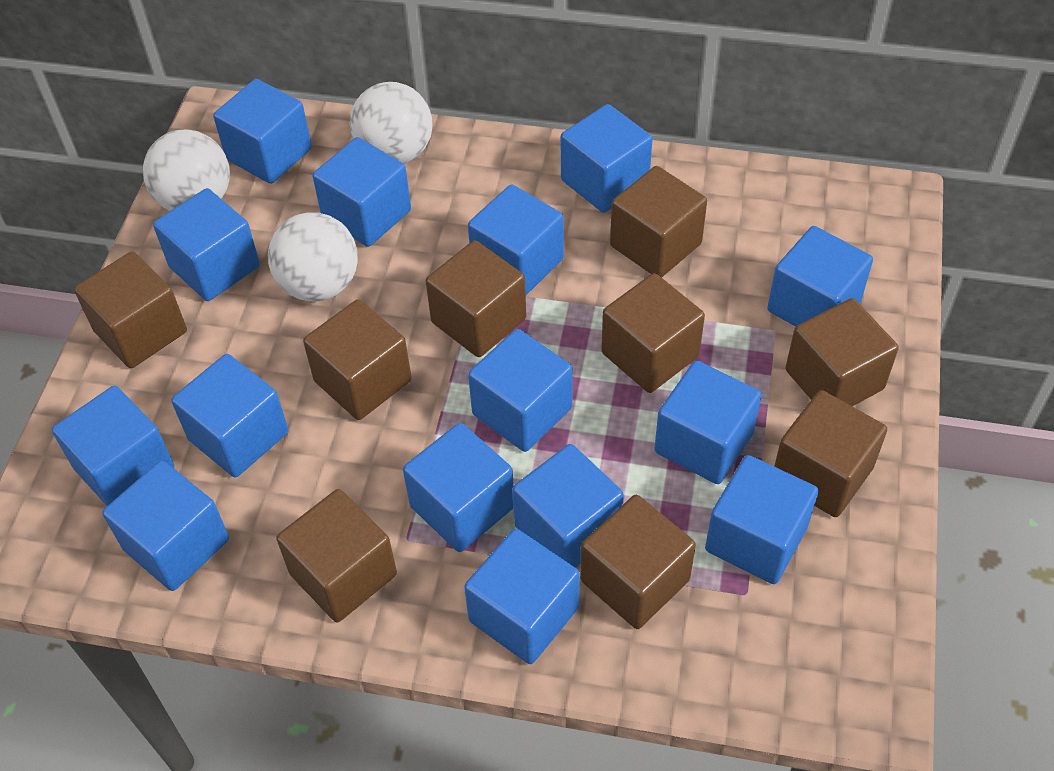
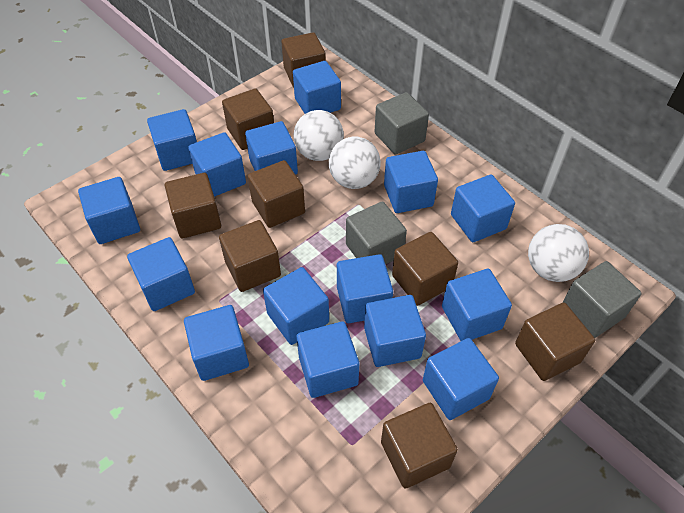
brown cube: 9 -> 8
grey cube: 0 -> 3

